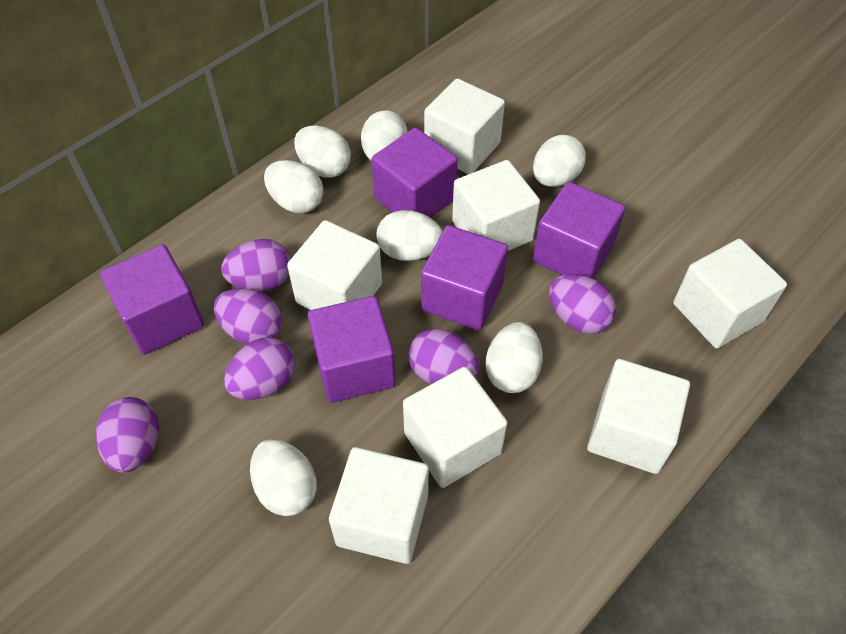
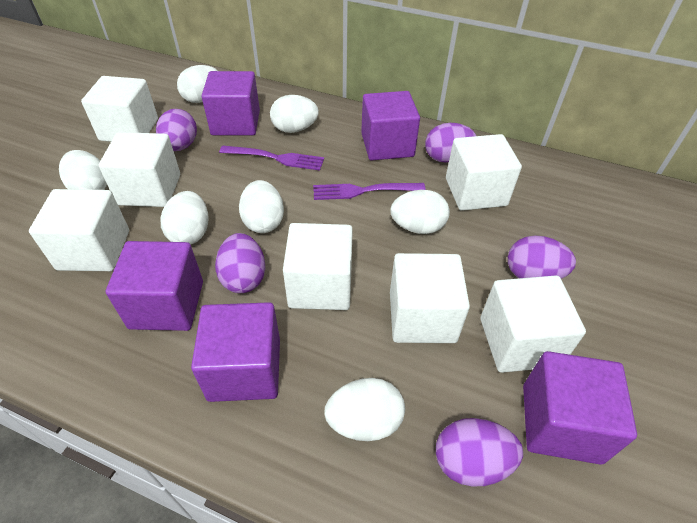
purple egg: 6 -> 5
purple fork: 0 -> 2

